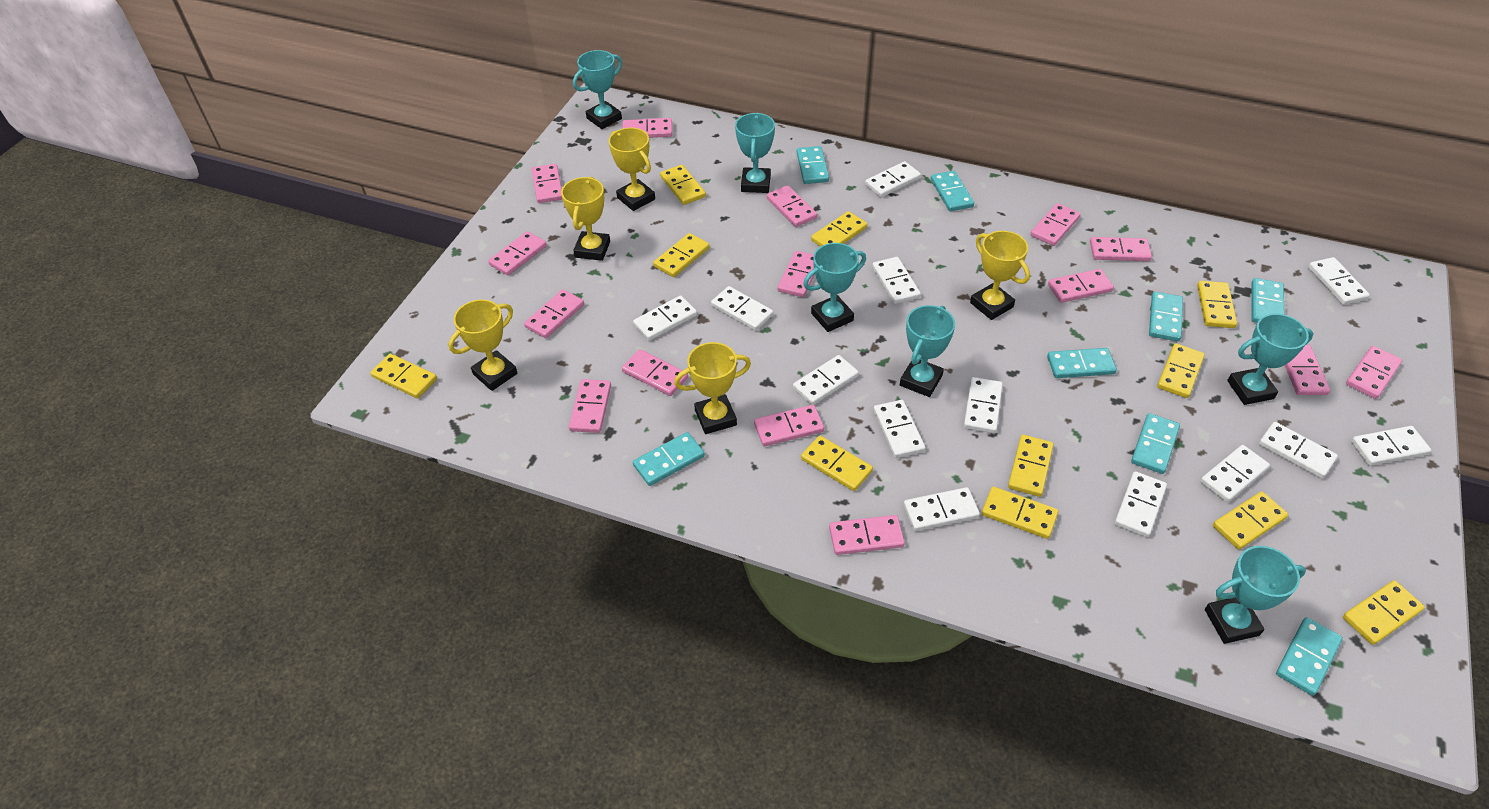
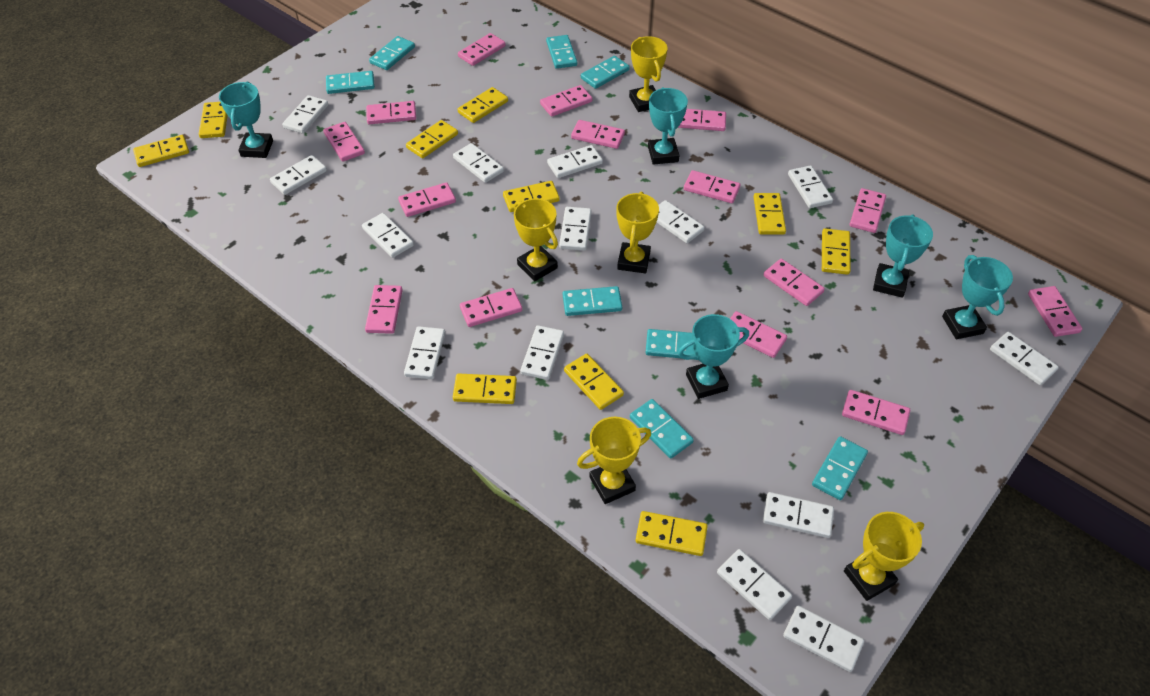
turquoise trophy: 6 -> 5
white domino: 13 -> 14
yellow domino: 11 -> 10

